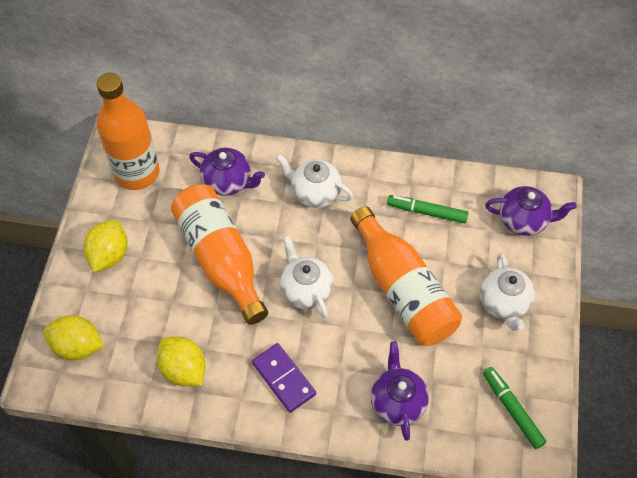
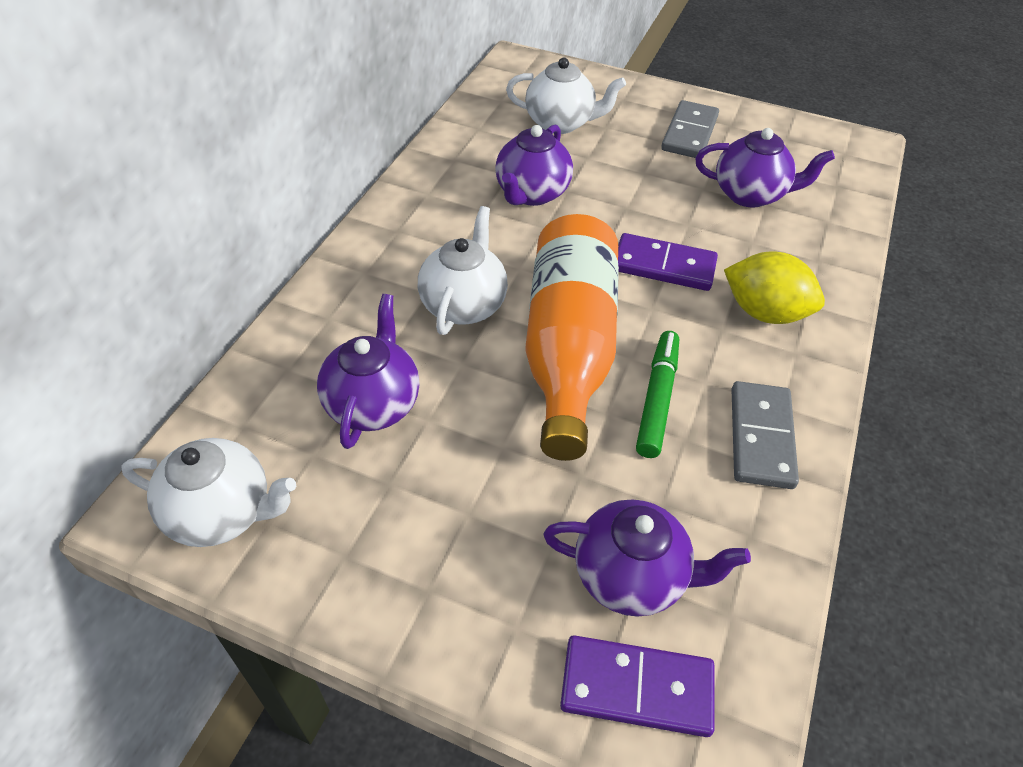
green marker: 2 -> 1
grey domino: 0 -> 2
orange bottle: 3 -> 1
purple domino: 1 -> 2
purple teapot: 3 -> 4
yellow lemon: 3 -> 1

